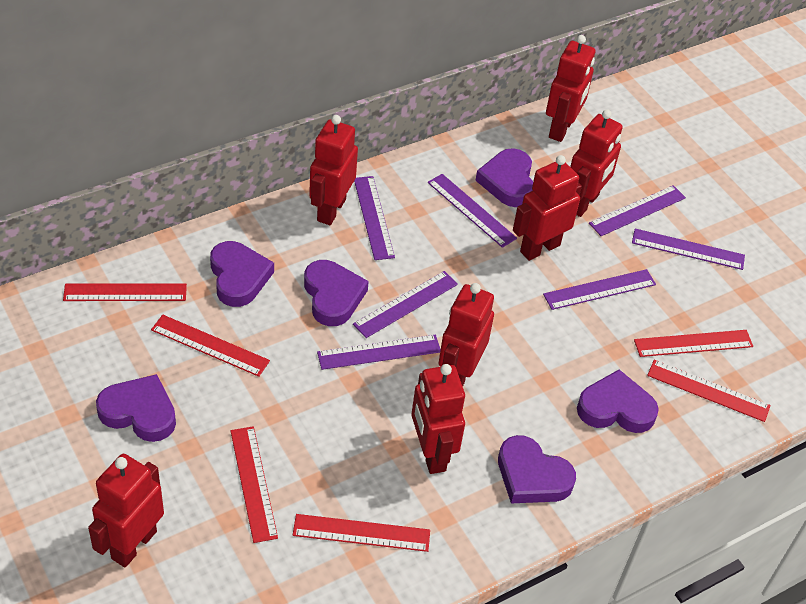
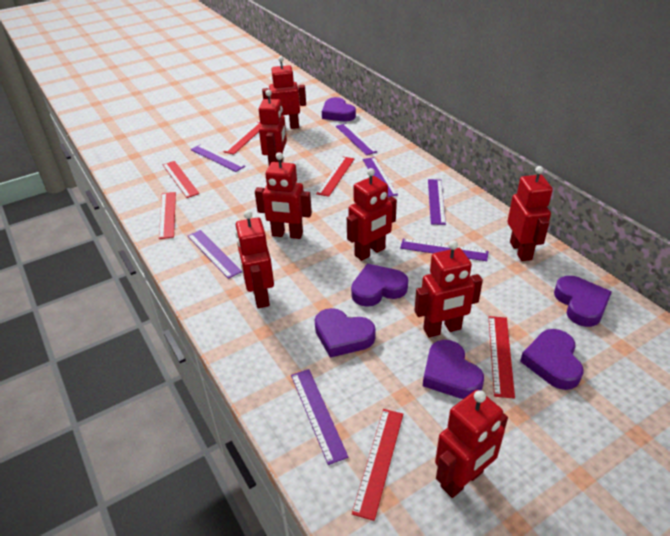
red robot: 7 -> 8

